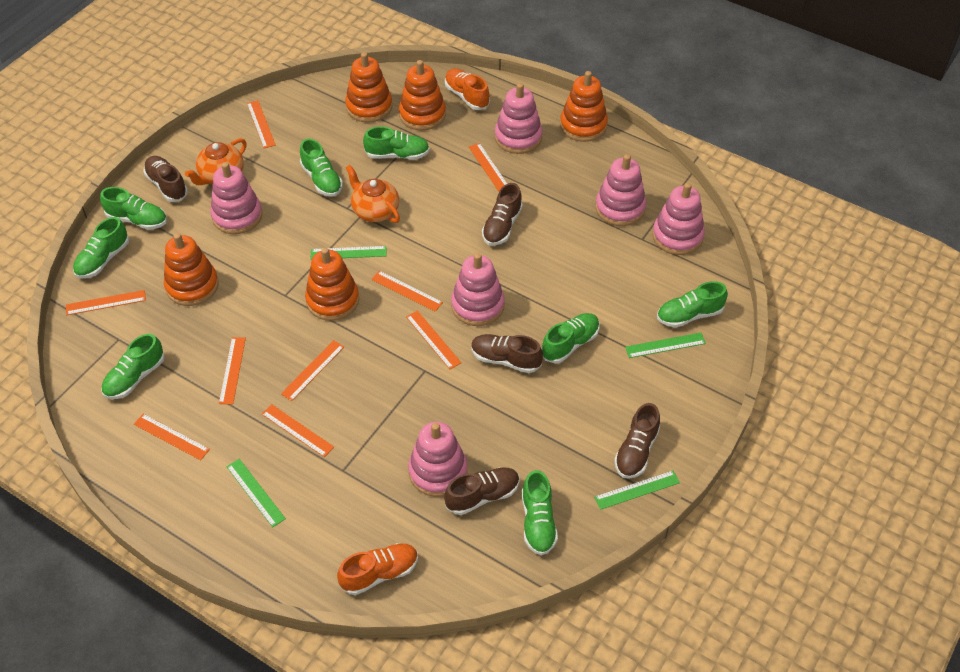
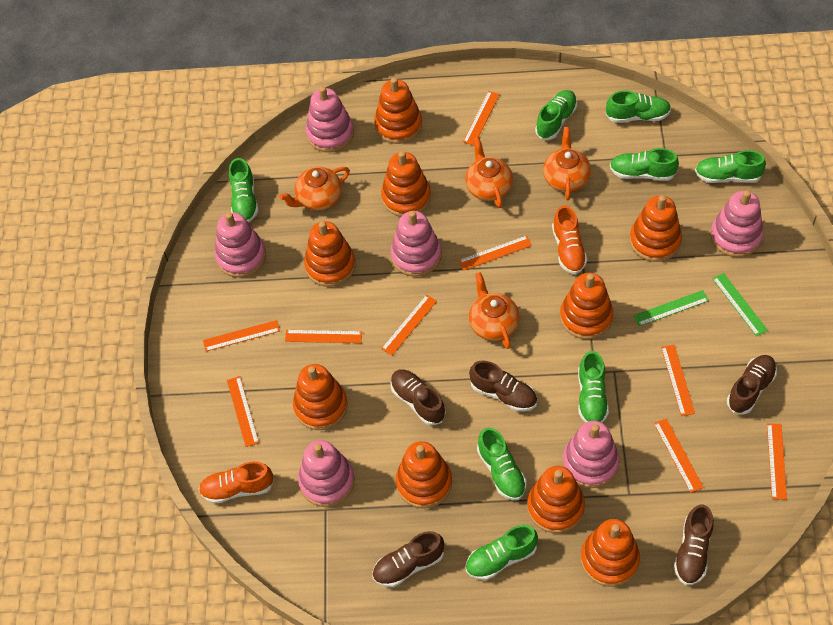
green ruler: 4 -> 2
orange stacking toy: 5 -> 9
orange teapot: 2 -> 4

